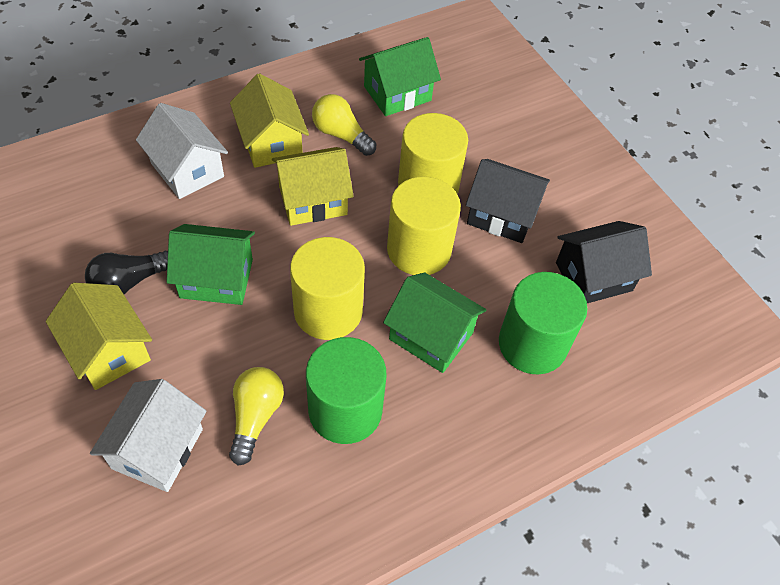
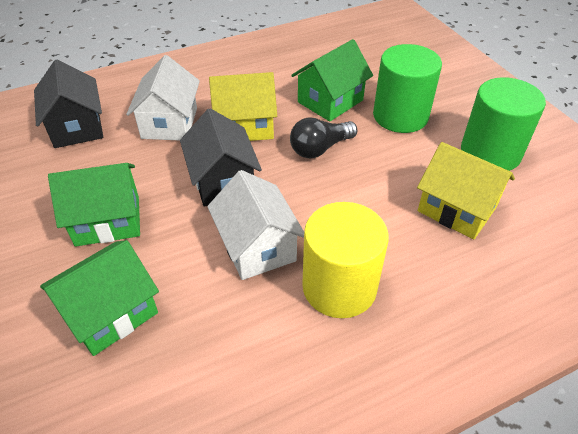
yellow cylinder: 3 -> 1
yellow house: 3 -> 2
yellow light bulb: 2 -> 0

